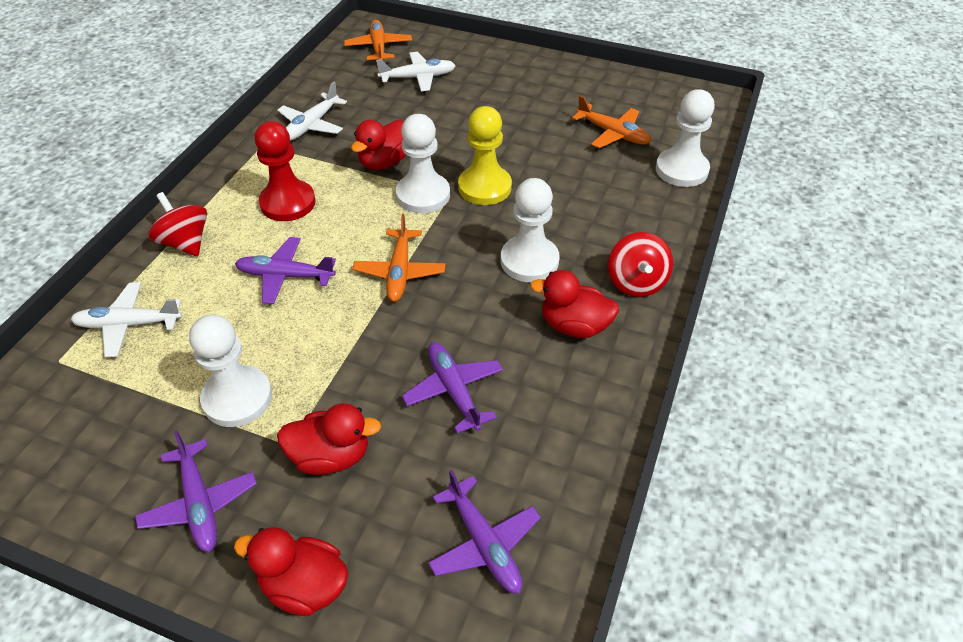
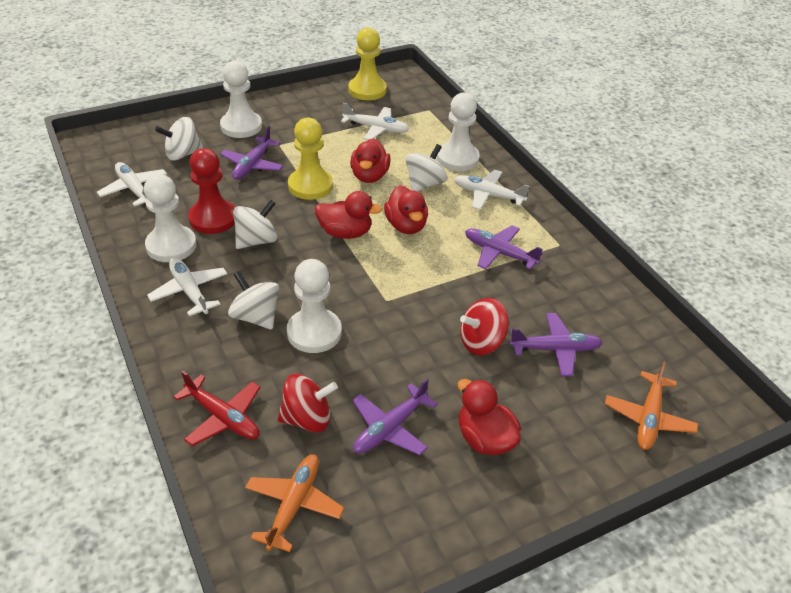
orange plane: 3 -> 2
red plane: 0 -> 1
white plane: 3 -> 4
white spinning top: 0 -> 4
yellow pawn: 1 -> 2

